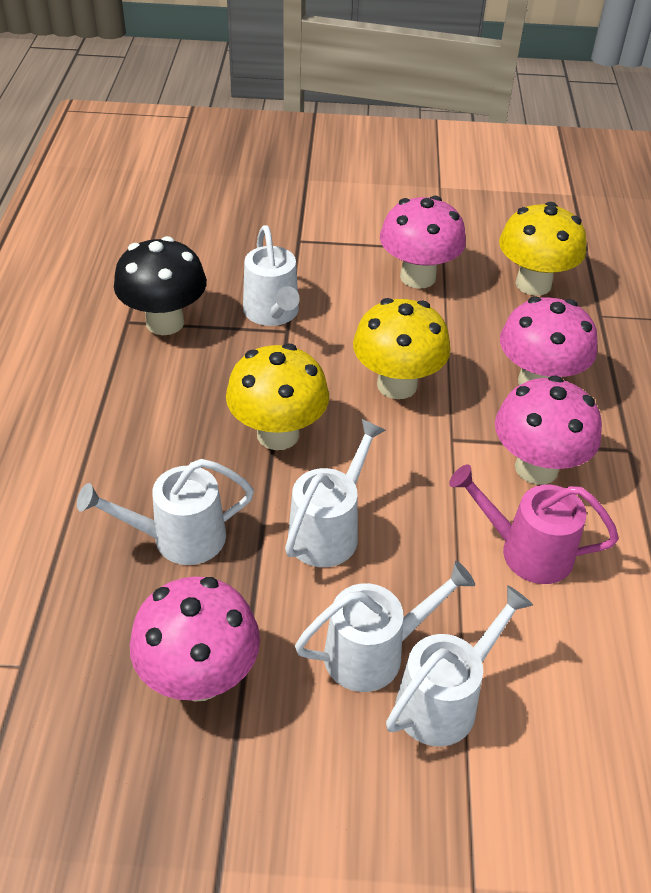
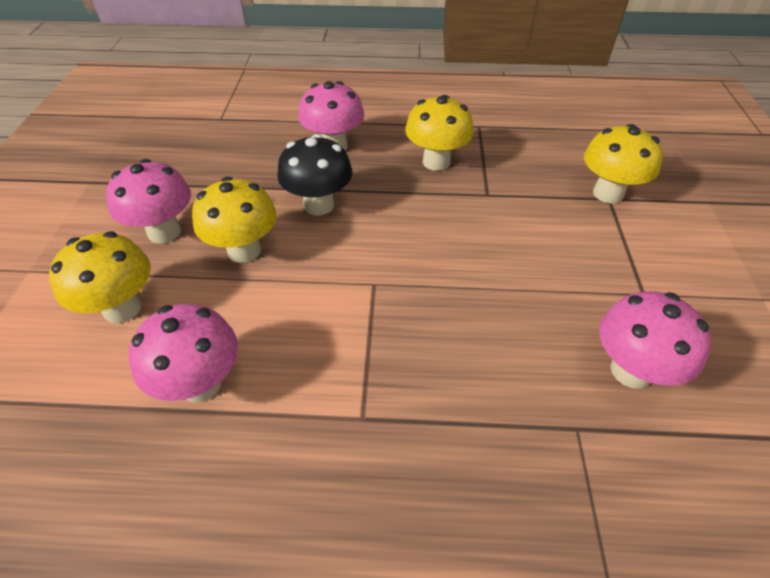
pink watering can: 1 -> 0
white watering can: 5 -> 0
yellow mushroom: 3 -> 4

